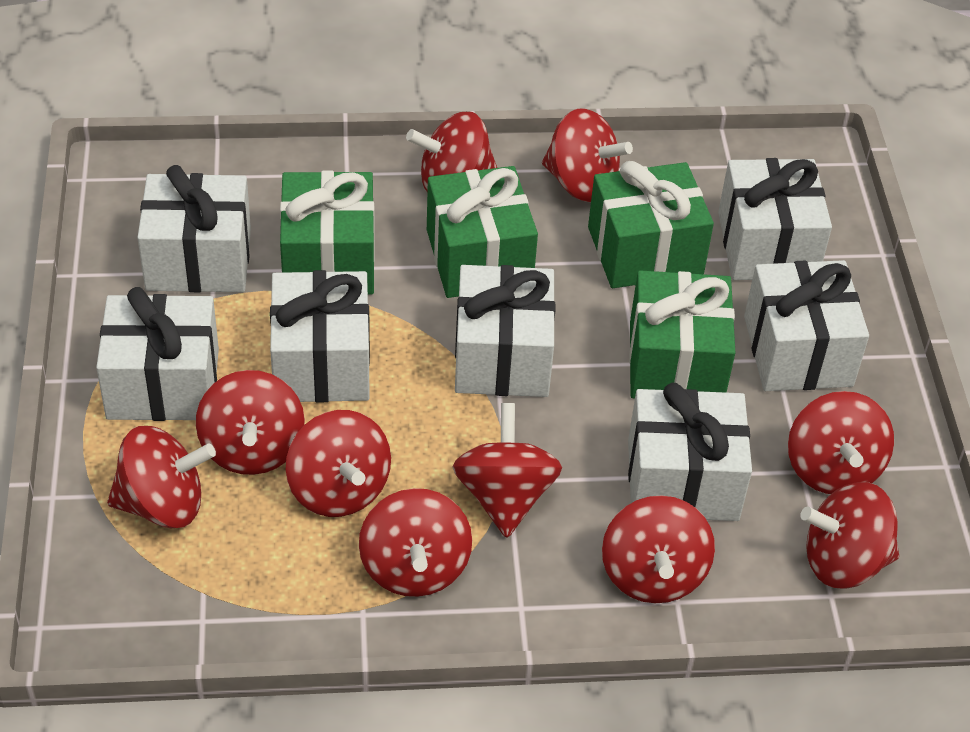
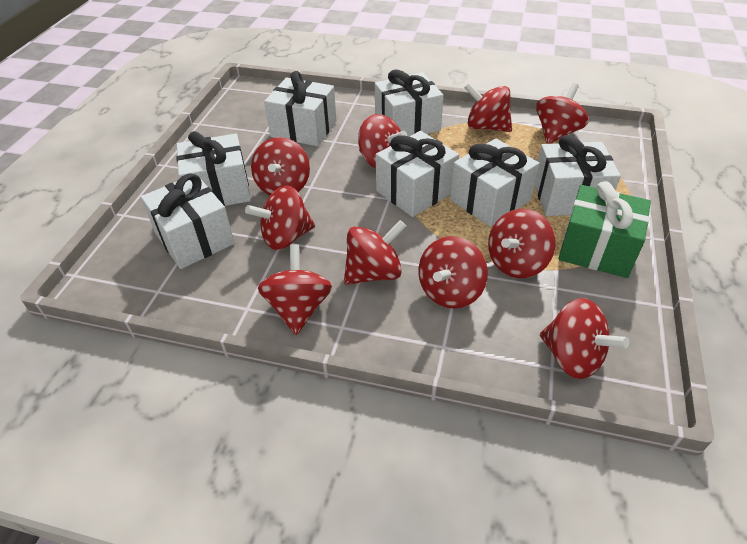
green gift: 4 -> 1

